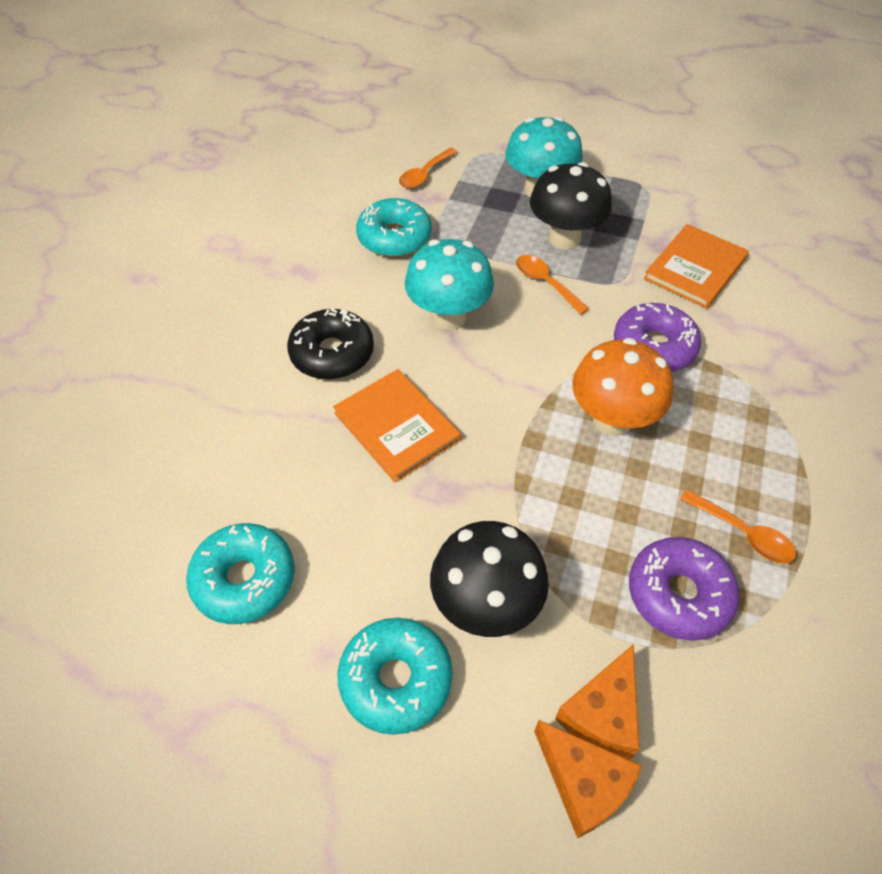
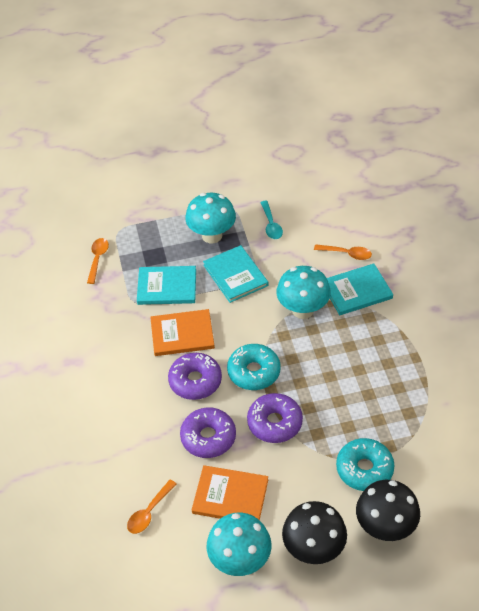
black donut: 1 -> 0
orange cheese: 2 -> 0
orange mushroom: 1 -> 0
purple donut: 2 -> 3
turquoise book: 0 -> 3
turquoise donut: 3 -> 2
turquoise mushroom: 2 -> 3
turquoise spoon: 0 -> 1

